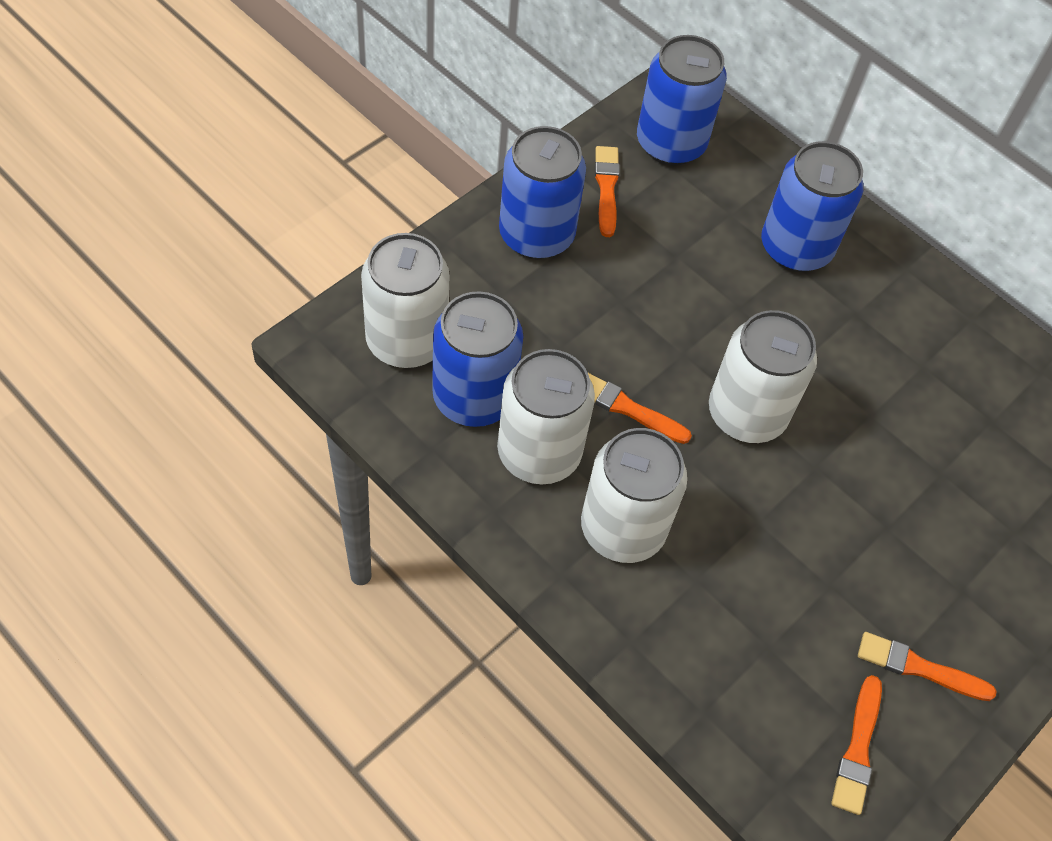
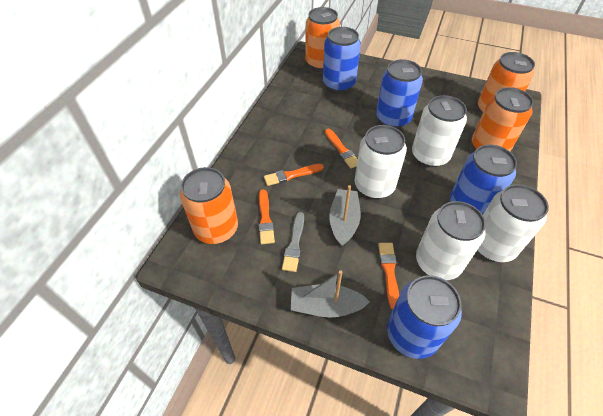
grey boat: 0 -> 2
grey brush: 0 -> 1
orange can: 0 -> 4

